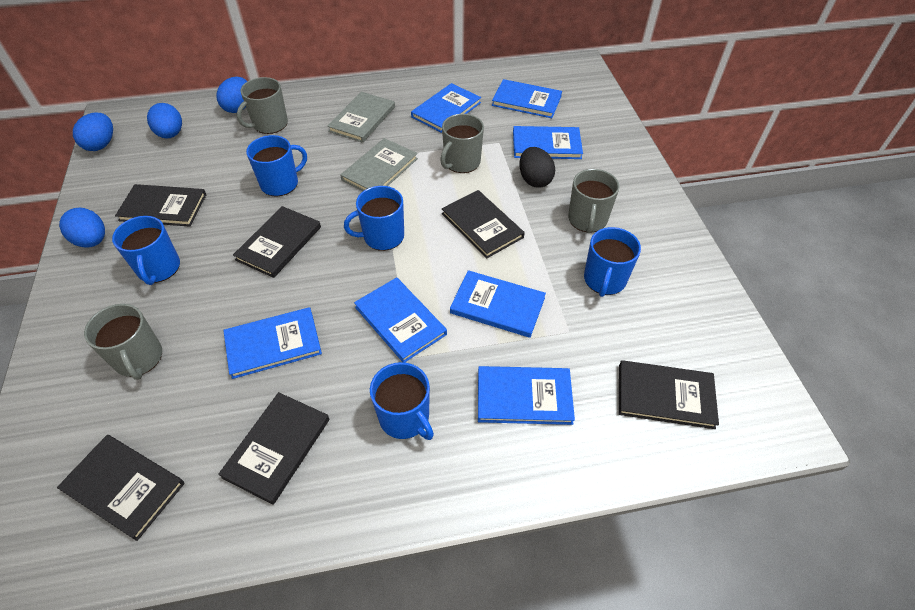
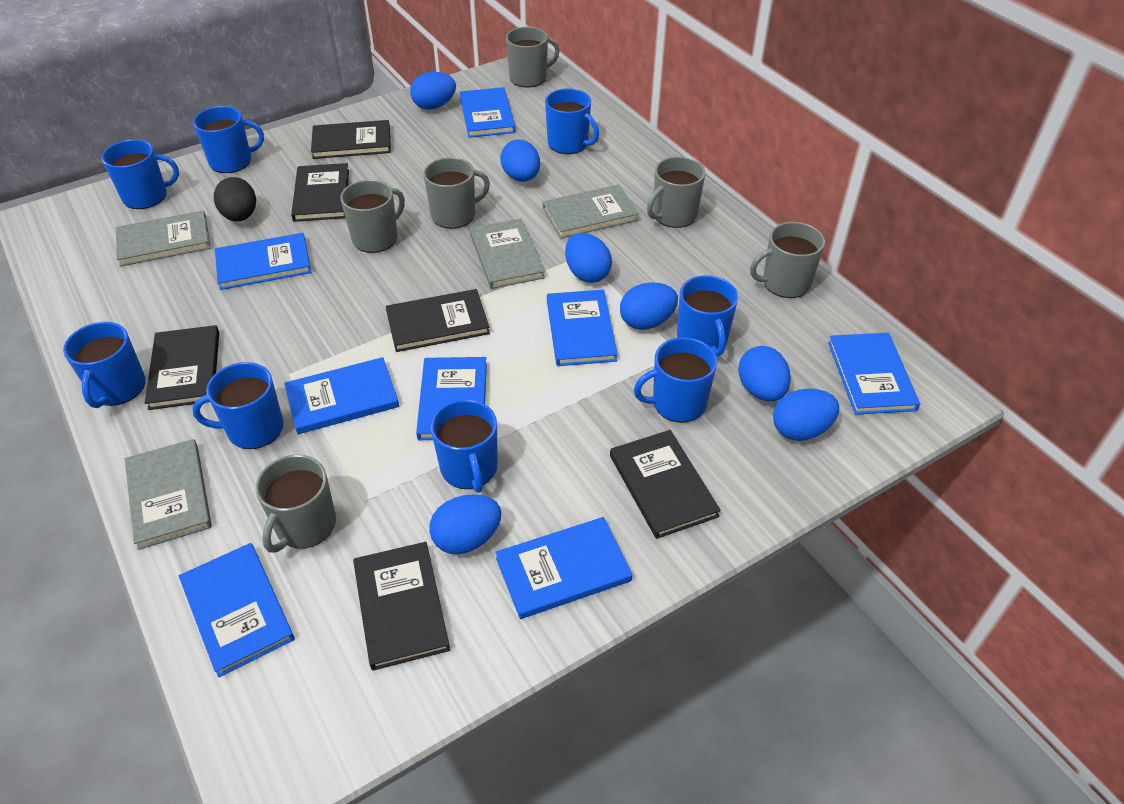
blue book: 7 -> 8
blue egg: 4 -> 7
blue mug: 5 -> 8
grey book: 2 -> 4
grey mug: 4 -> 6

